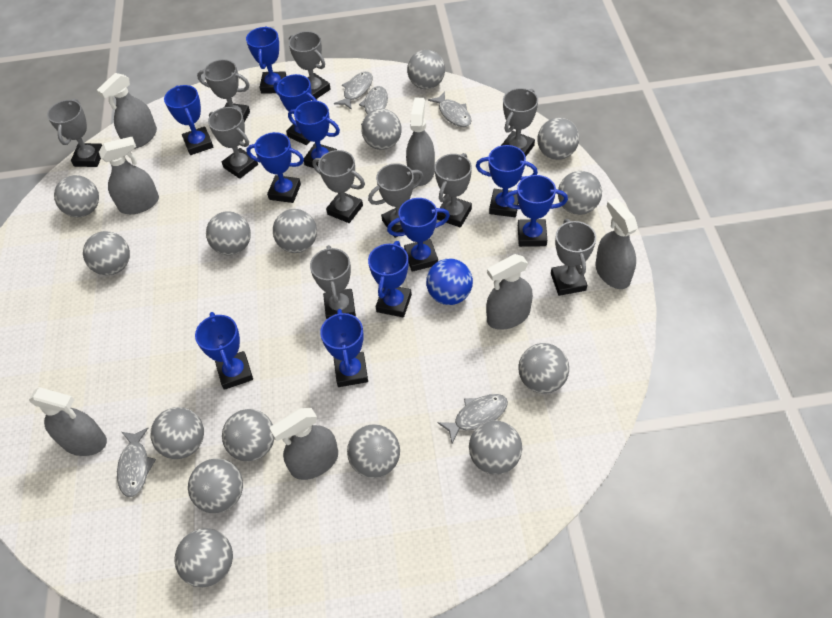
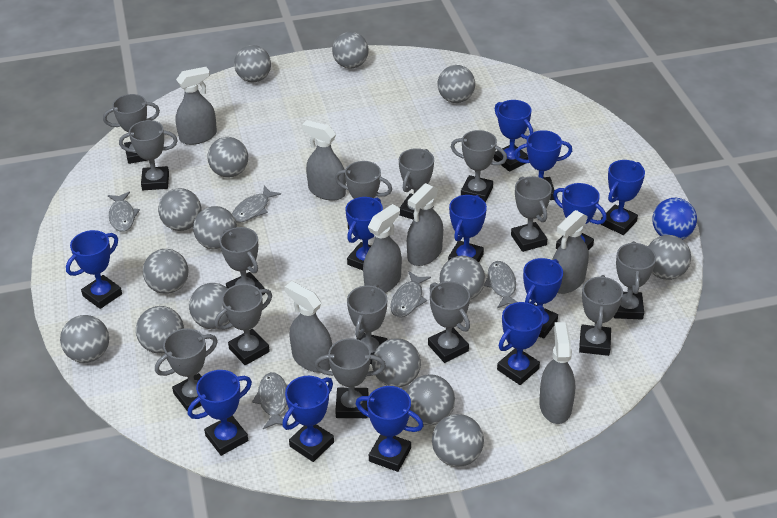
blue trophy: 11 -> 12
grey trophy: 10 -> 14

